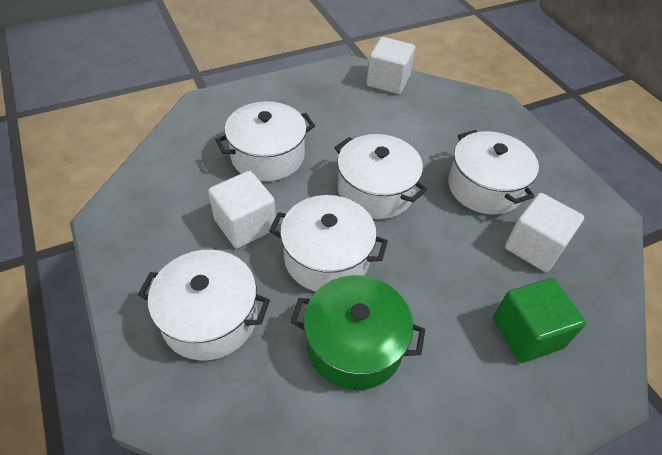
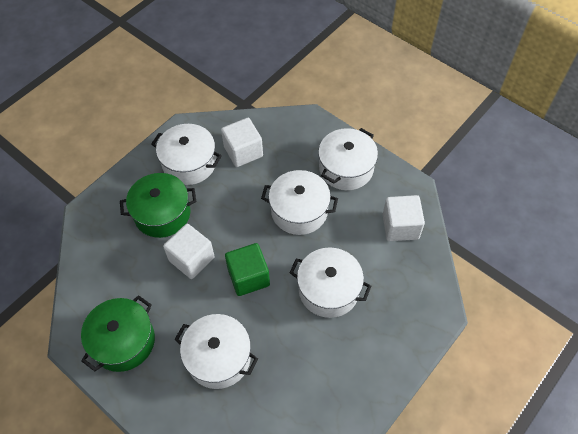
green pot: 1 -> 2

